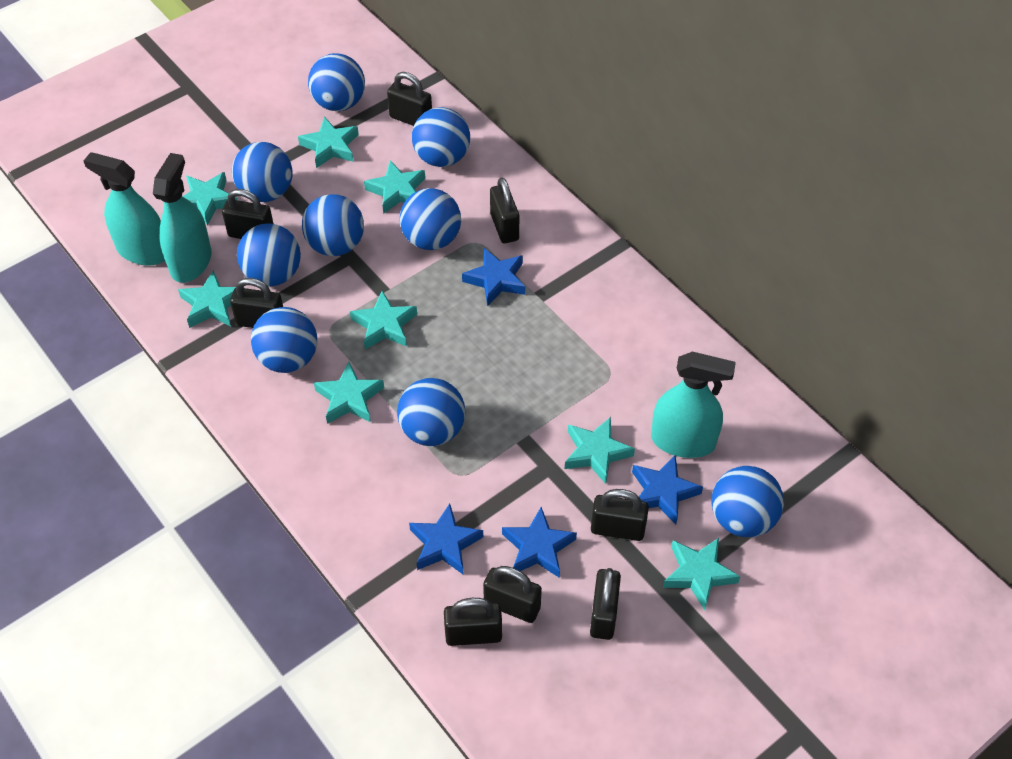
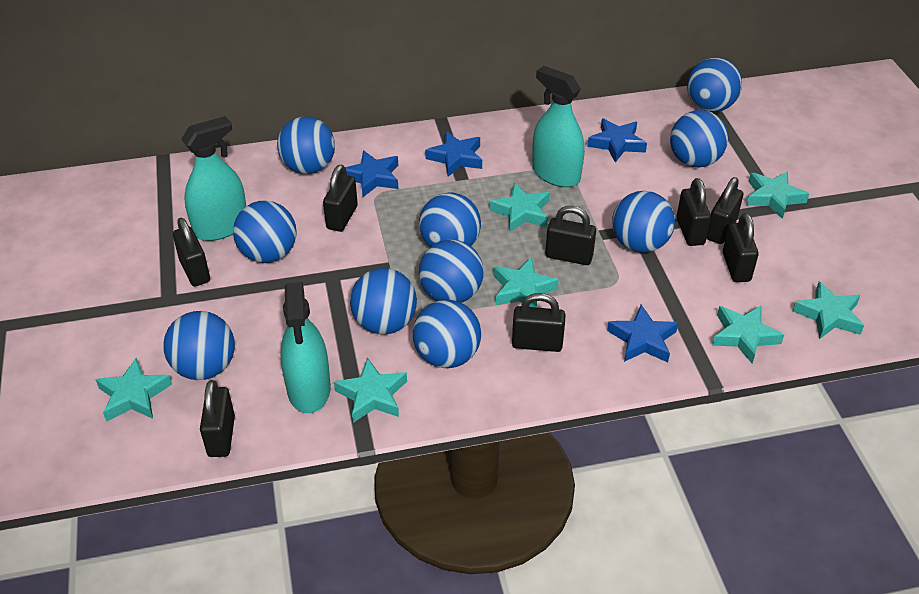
blue ball: 9 -> 10
turquoise star: 8 -> 7

